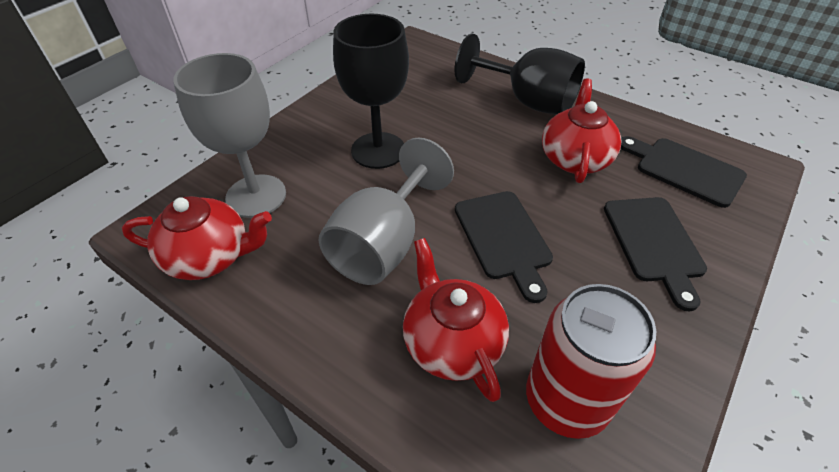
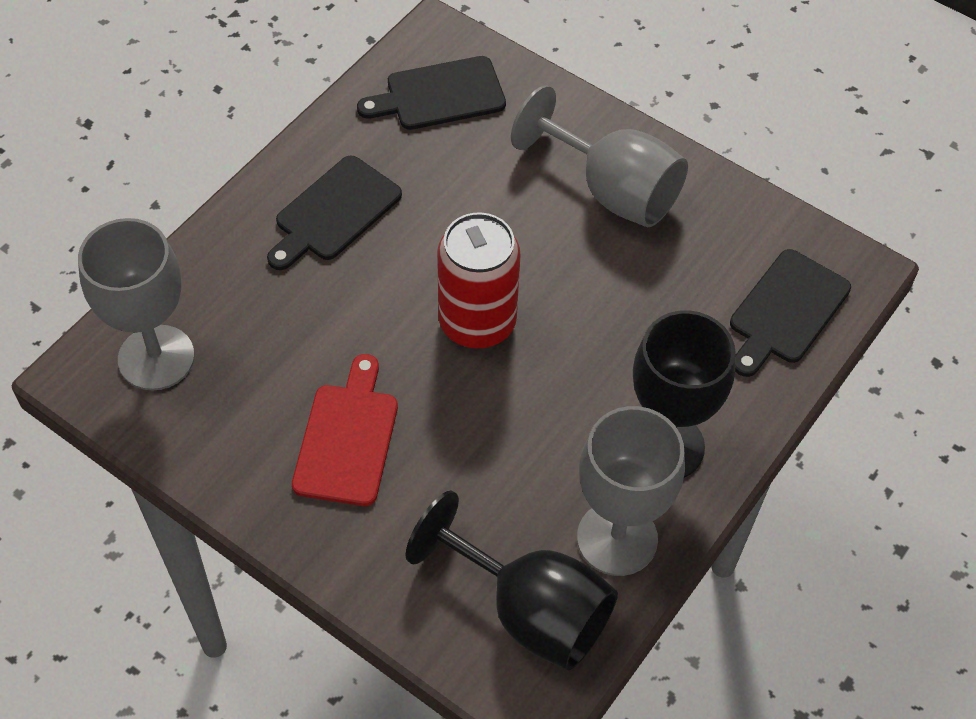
grey goblet: 2 -> 3
red cutting board: 0 -> 1
red teapot: 3 -> 0

